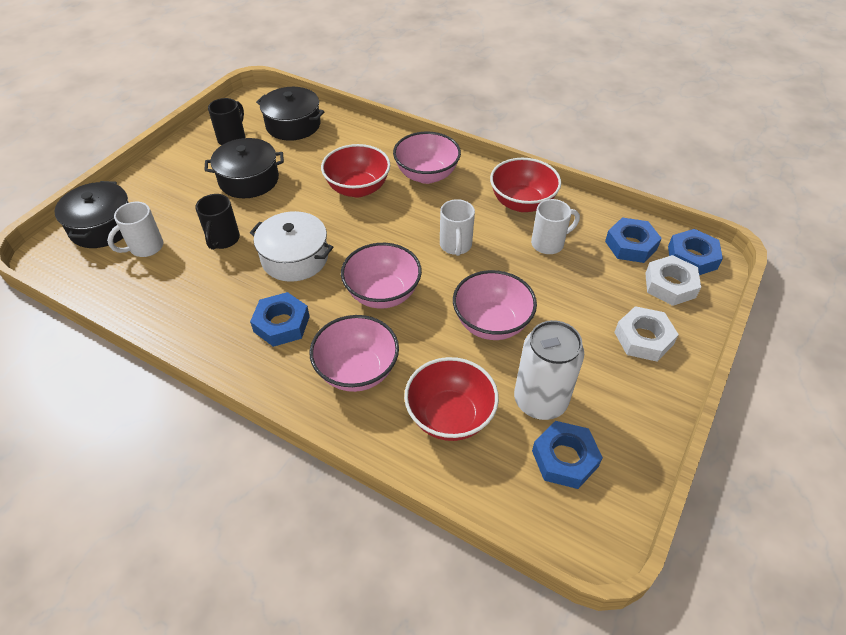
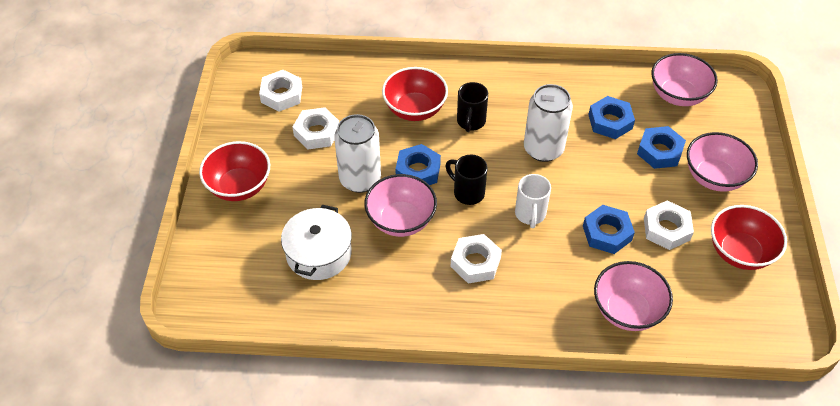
black pot: 3 -> 0
white can: 1 -> 2
white mug: 3 -> 1
white nut: 2 -> 4

